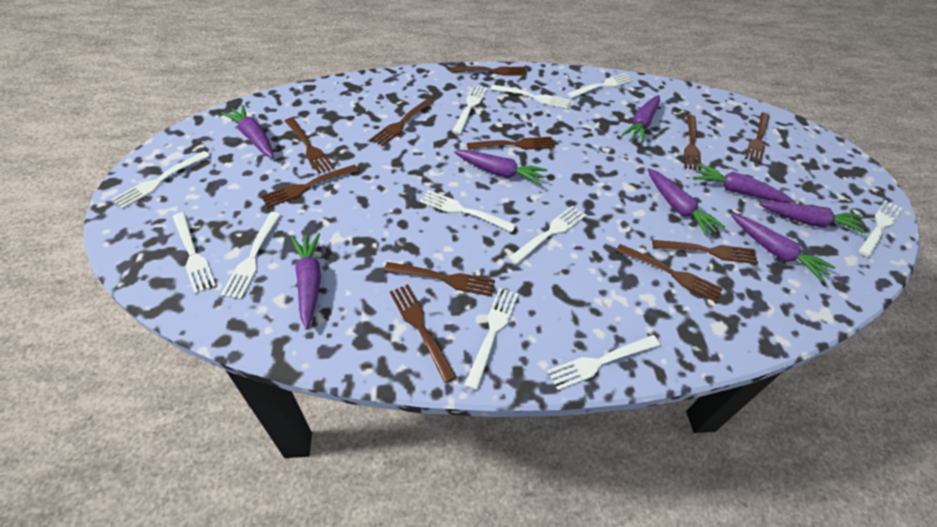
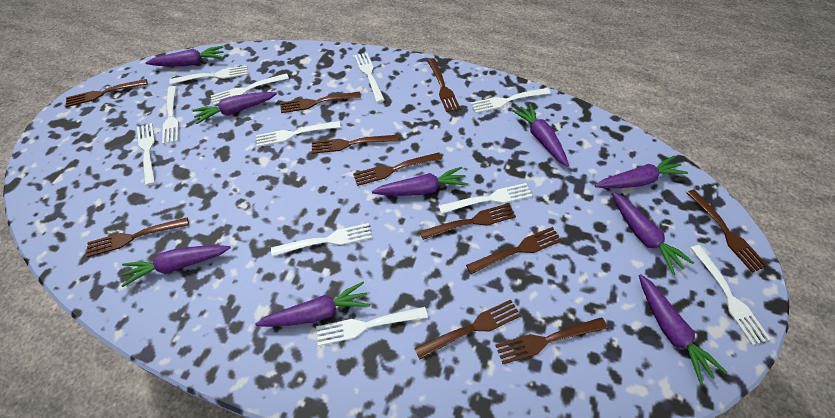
purple carrot: 8 -> 9

